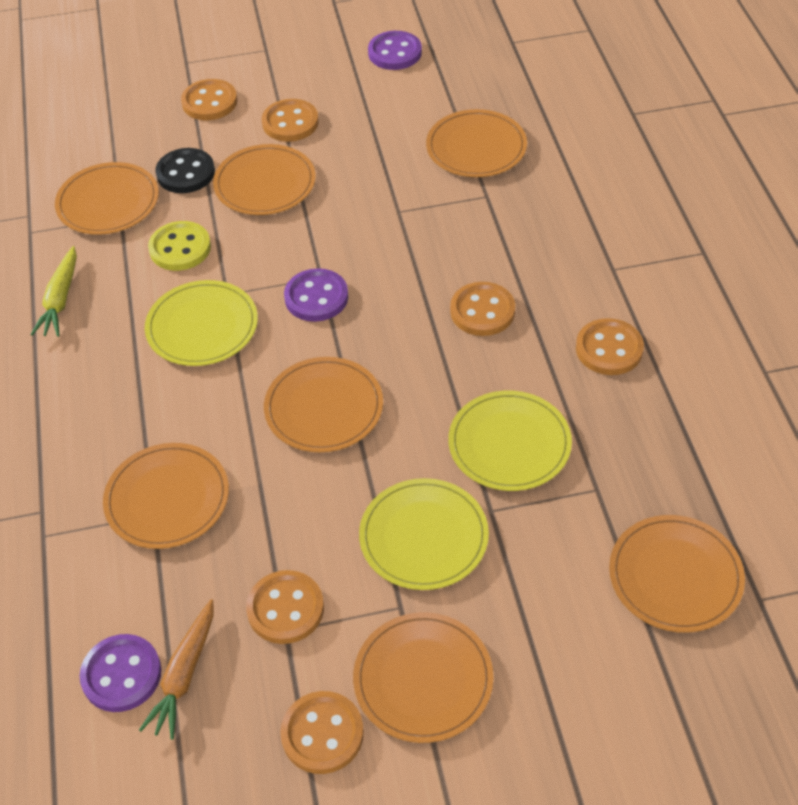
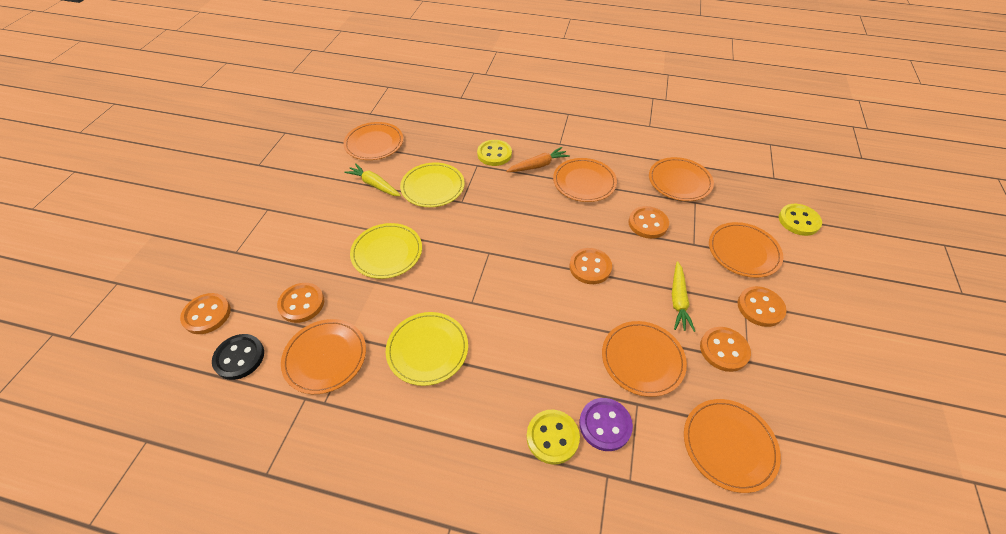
purple button: 3 -> 1
yellow button: 1 -> 3
yellow carrot: 1 -> 2

